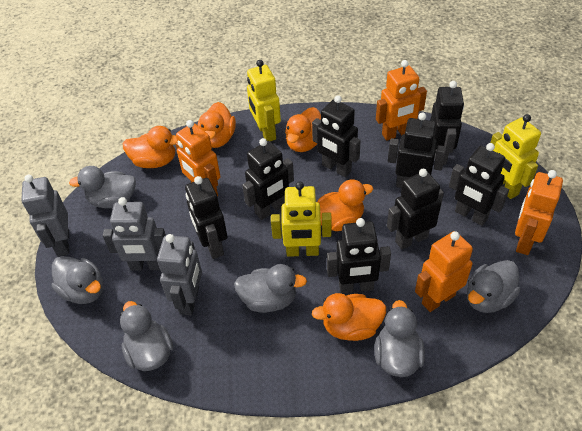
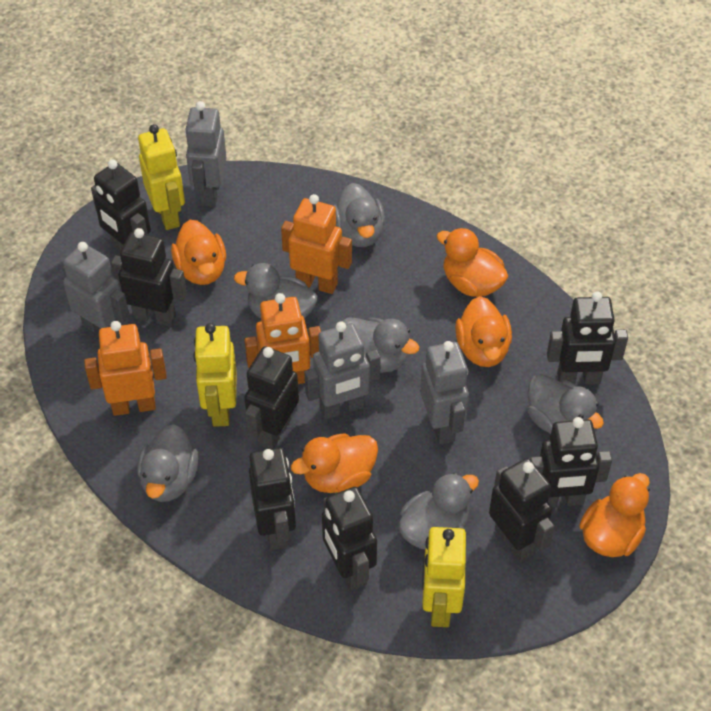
grey robot: 3 -> 4
orange robot: 4 -> 3

